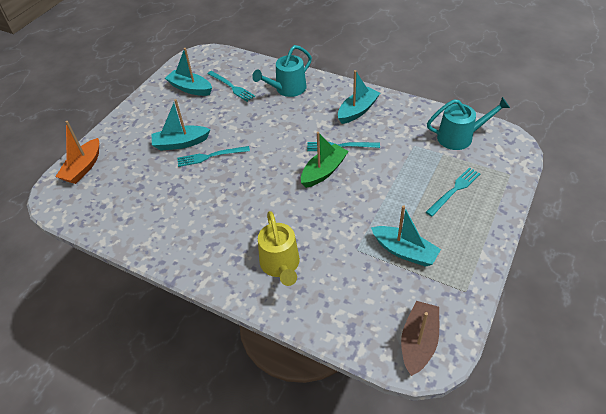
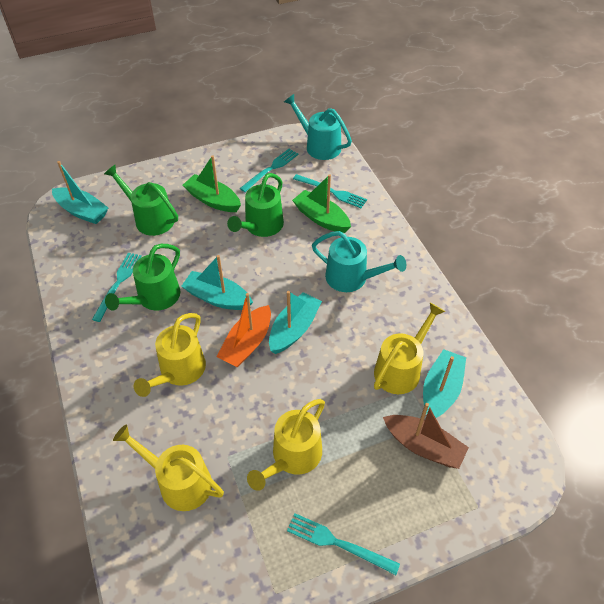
green boat: 1 -> 2
green watering can: 0 -> 3
yellow watering can: 1 -> 4

